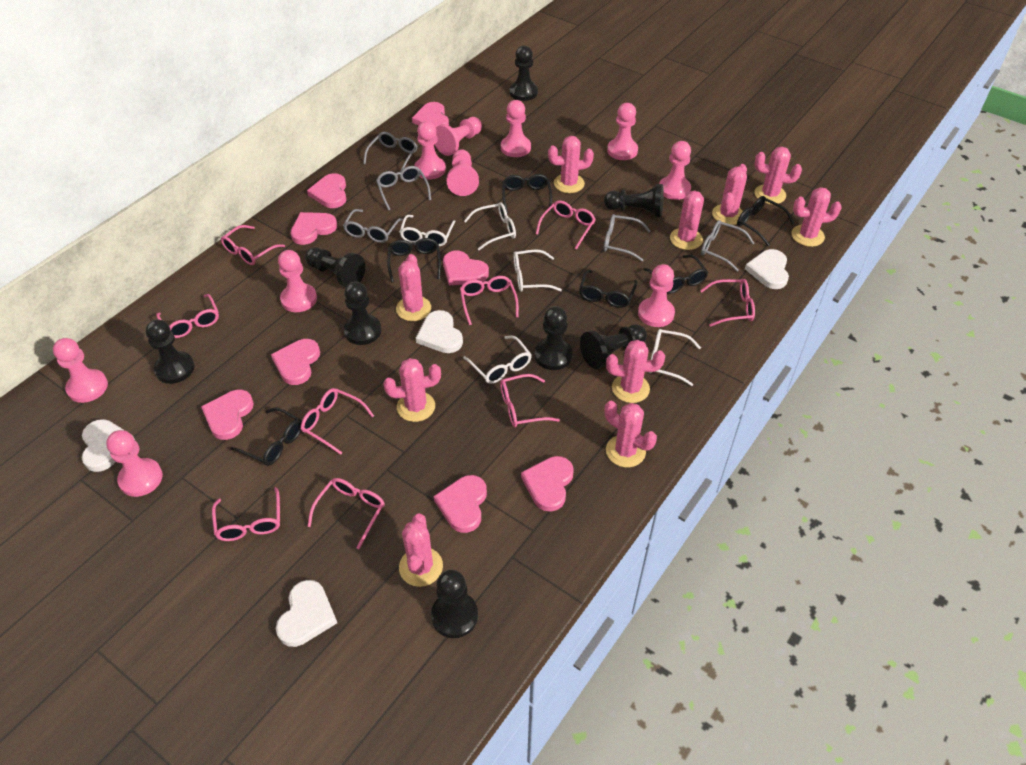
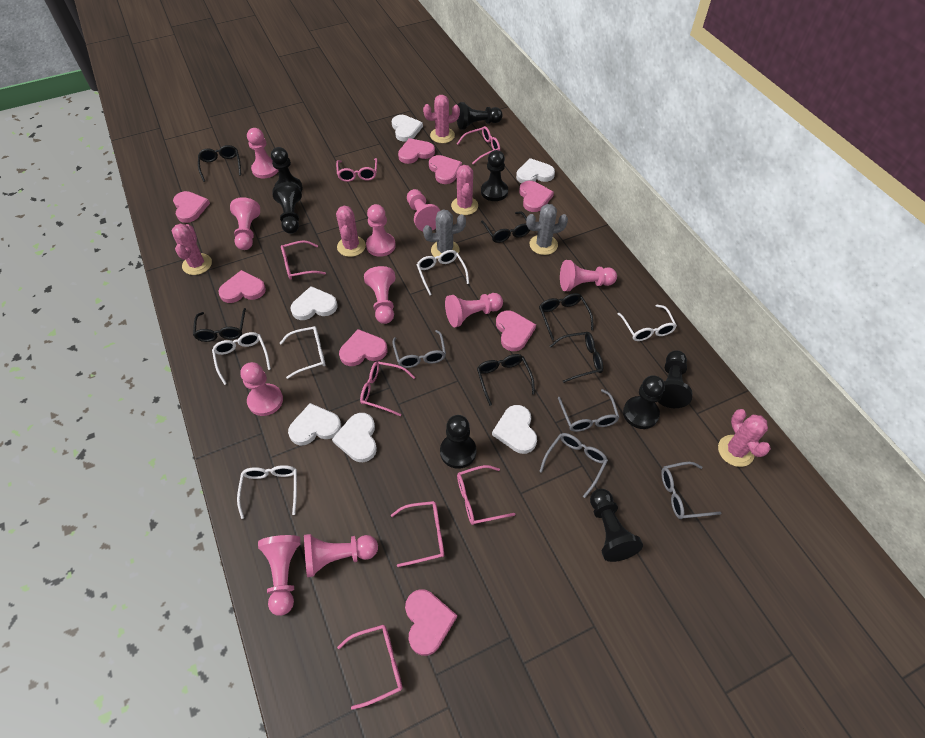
grey cactus: 0 -> 2
grey glasses: 5 -> 4
pink cactus: 10 -> 5
pink glasses: 9 -> 7
white heart: 4 -> 6

